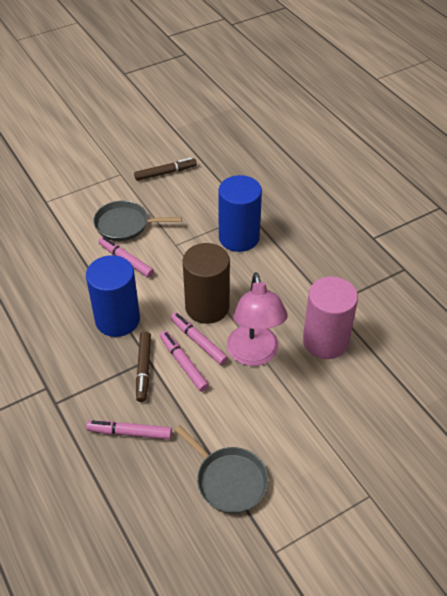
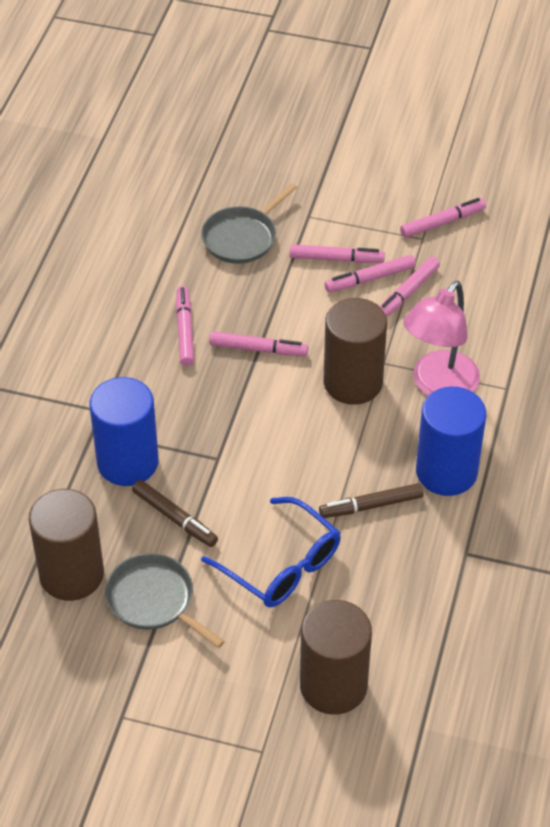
blue glasses: 0 -> 1
brown cylinder: 1 -> 3
pink cylinder: 1 -> 0
pink marker: 4 -> 6

